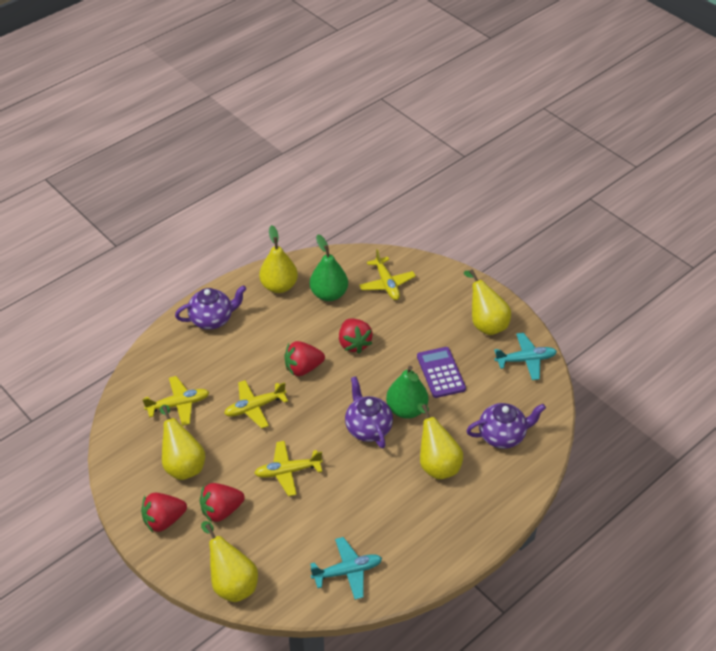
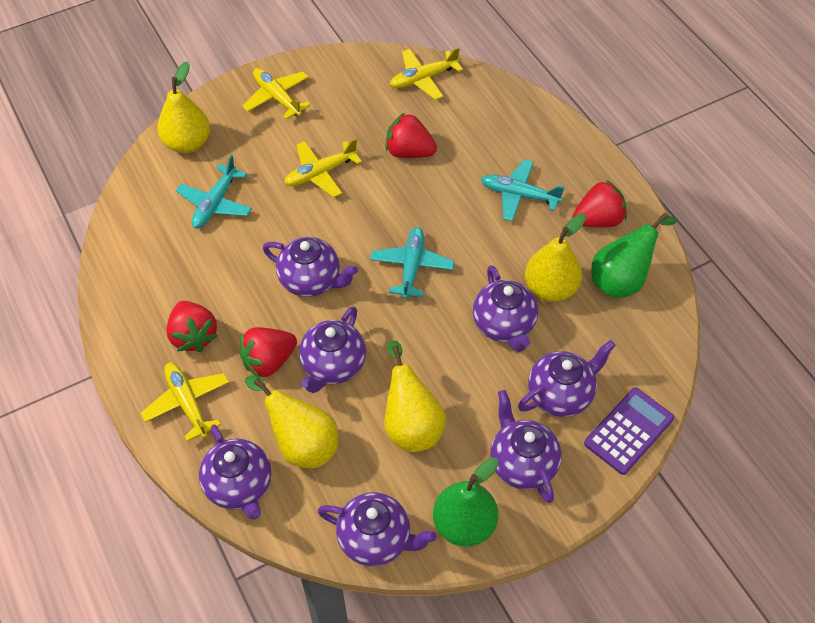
purple teapot: 3 -> 7
turquoise plane: 2 -> 3
yellow pear: 5 -> 4

